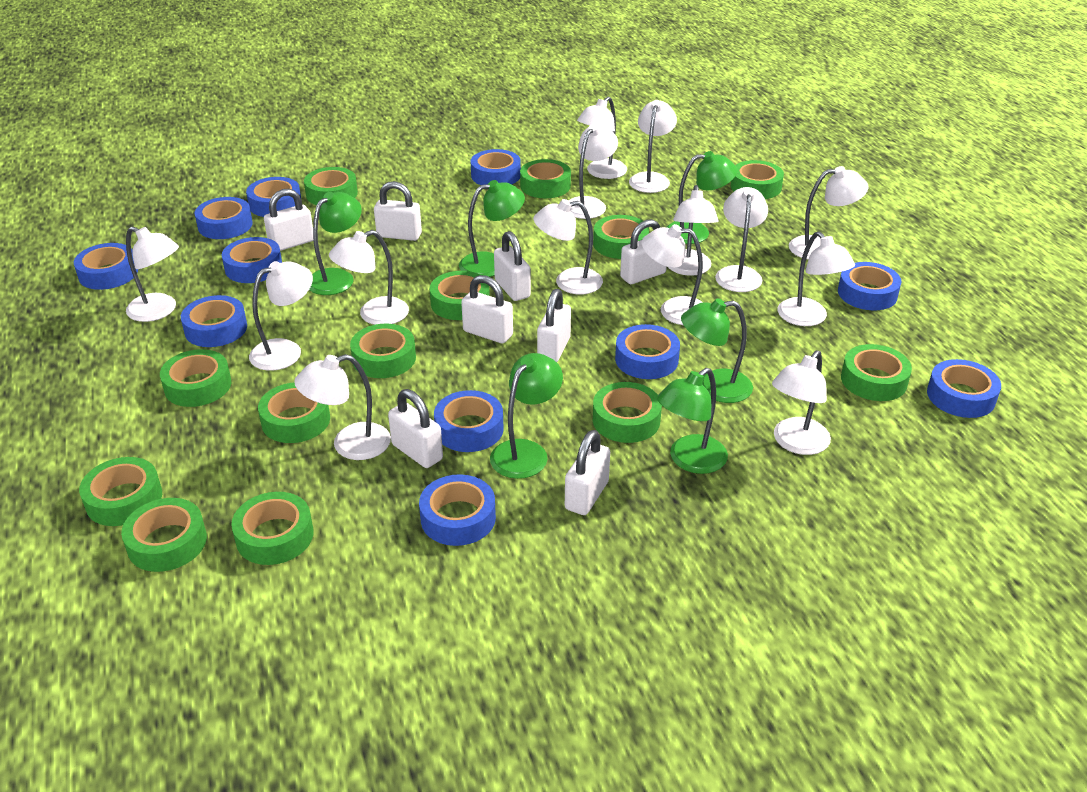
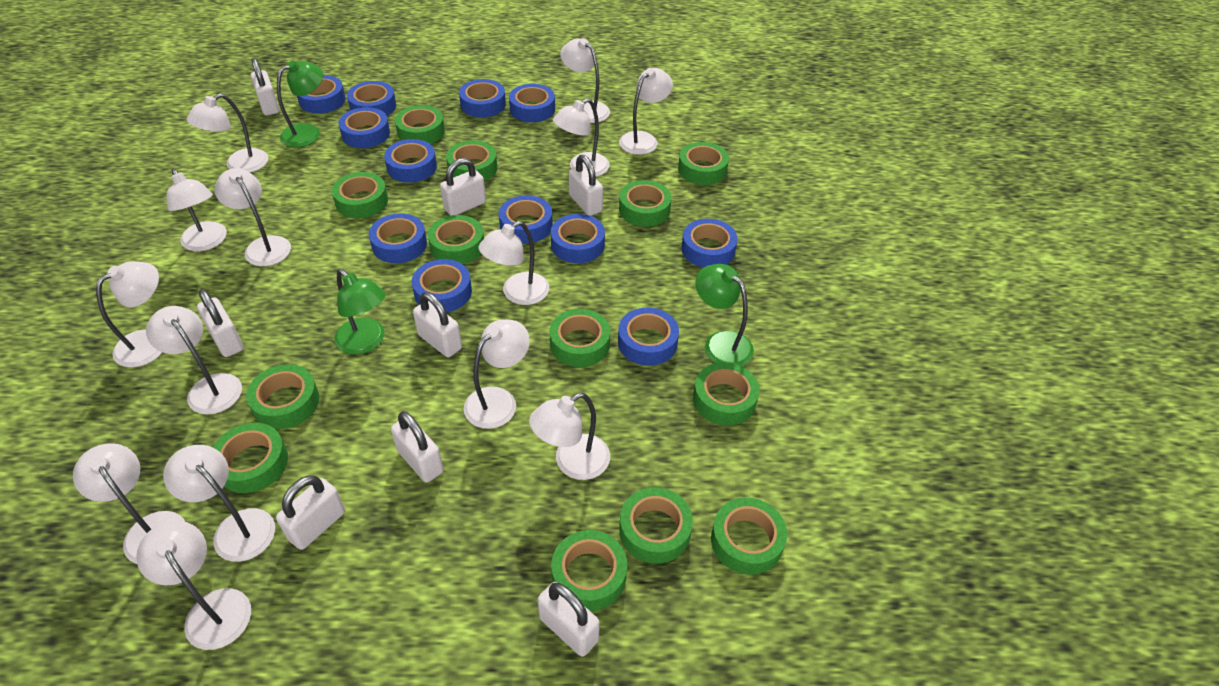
blue tape: 11 -> 12
green lamp: 6 -> 3

